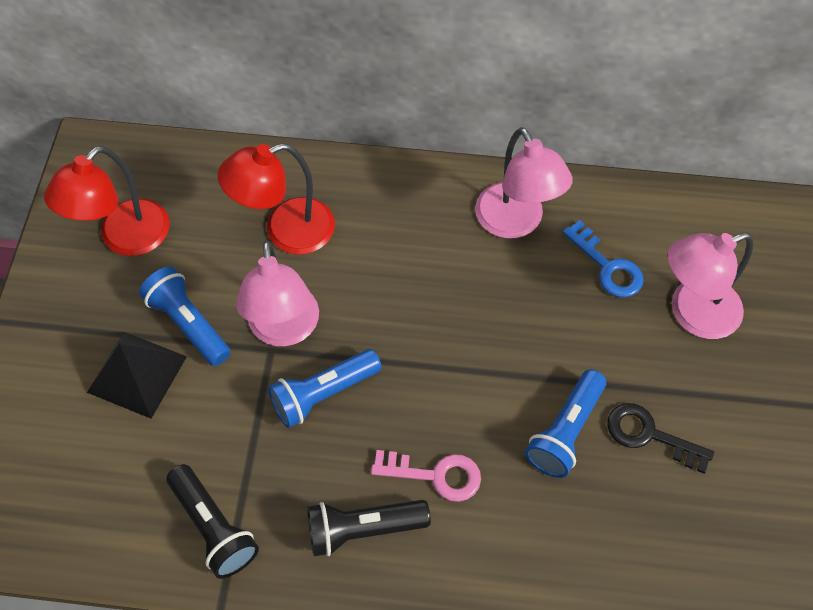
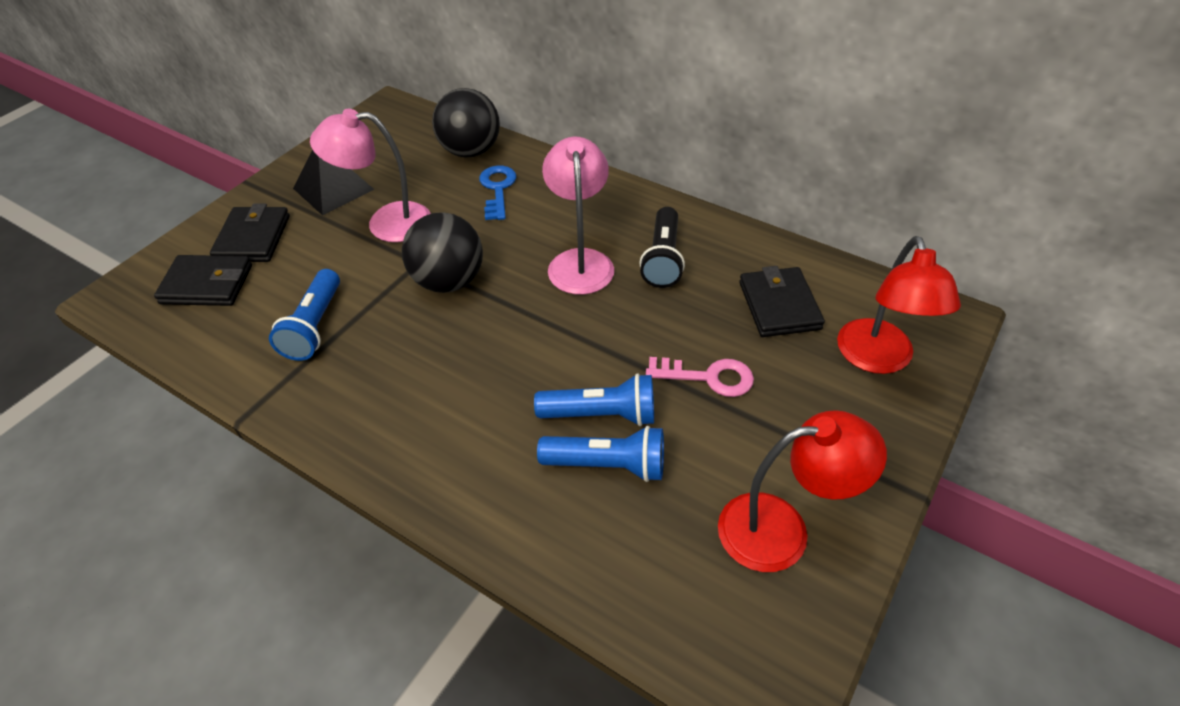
black ball: 0 -> 2
black flashlight: 2 -> 1
black key: 1 -> 0
black wallet: 0 -> 3
pink lamp: 3 -> 2

